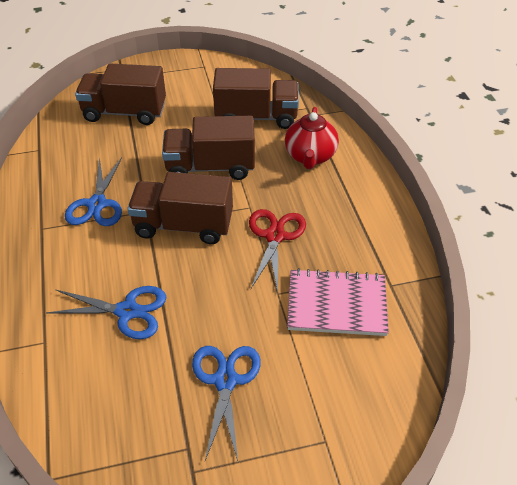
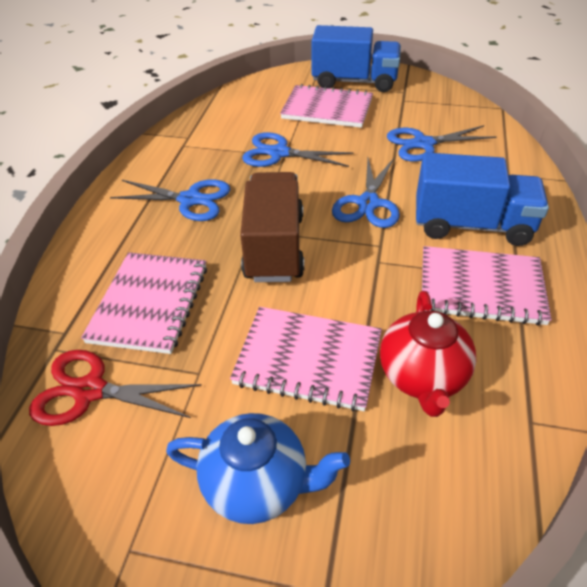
blue scissors: 3 -> 4
blue teapot: 0 -> 1
blue truck: 0 -> 2
brown truck: 4 -> 1
pink notebook: 1 -> 4

